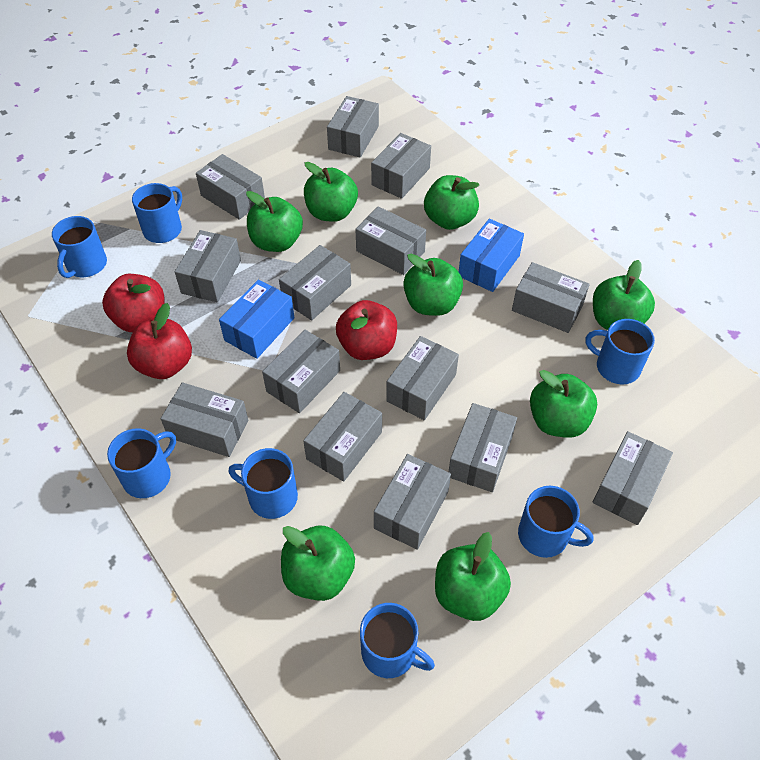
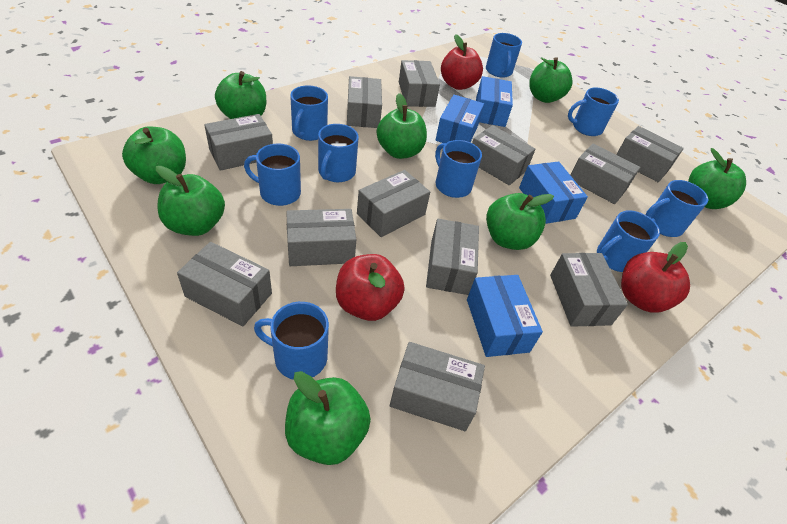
blue box: 2 -> 4
blue mug: 7 -> 9
grey box: 14 -> 12

